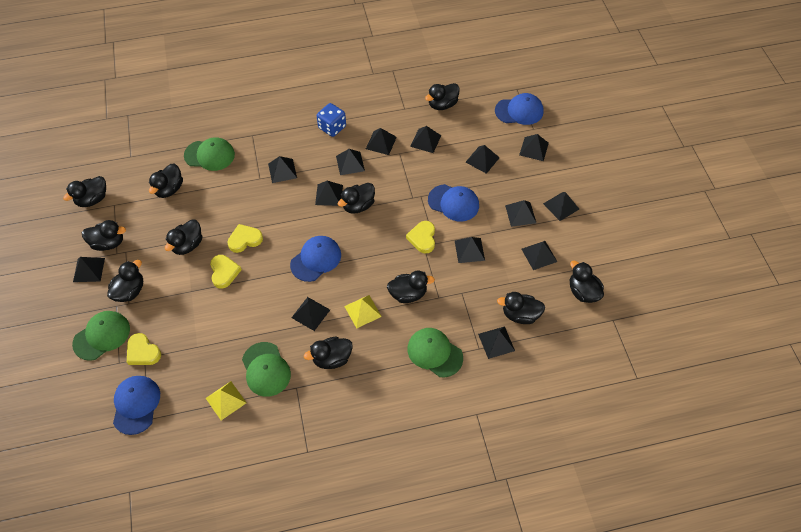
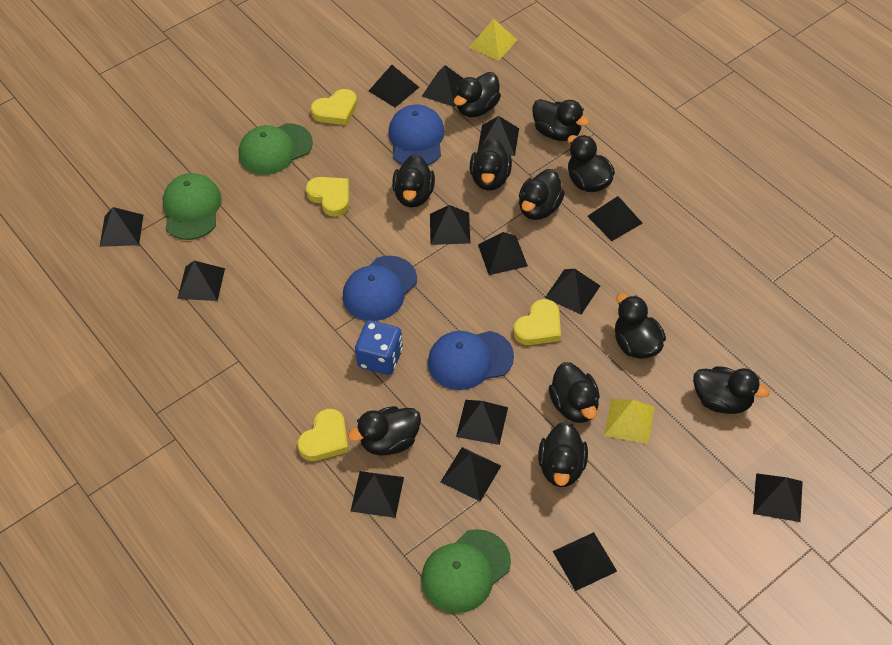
blue cap: 4 -> 3
green cap: 4 -> 3

